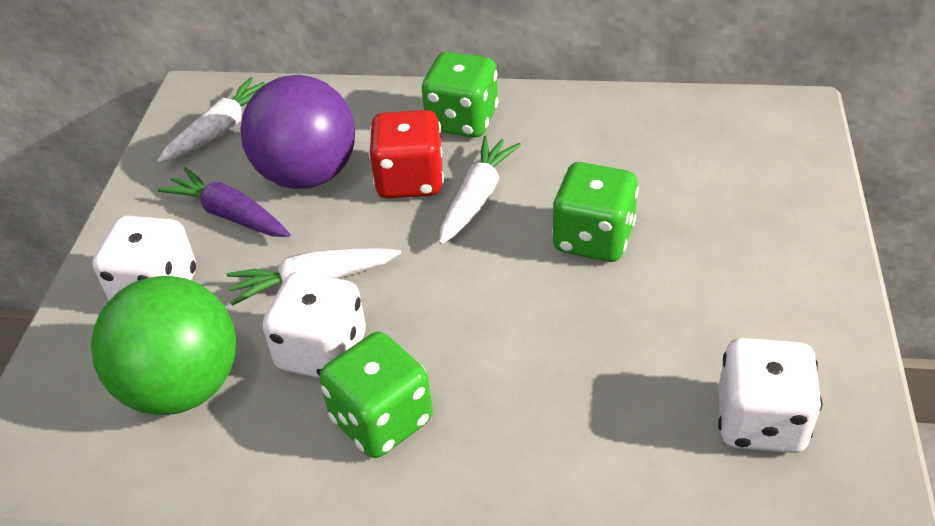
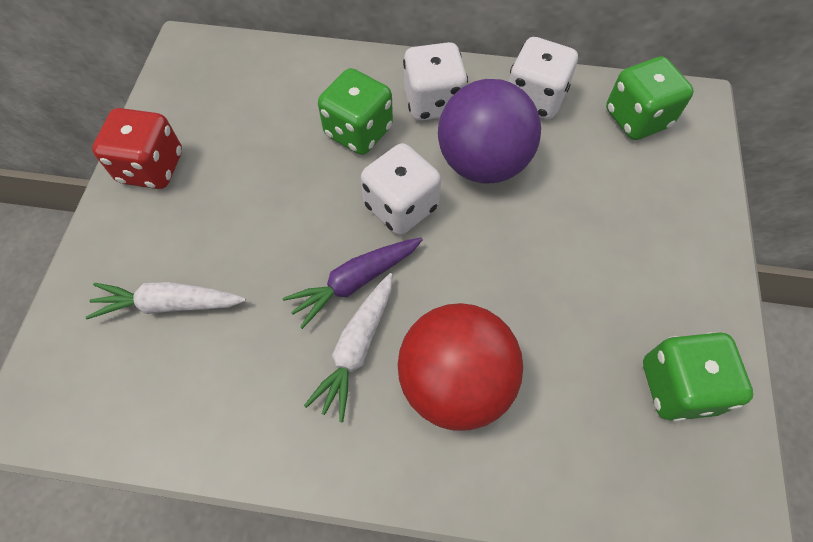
green ball: 1 -> 0
red ball: 0 -> 1
white carrot: 3 -> 2

